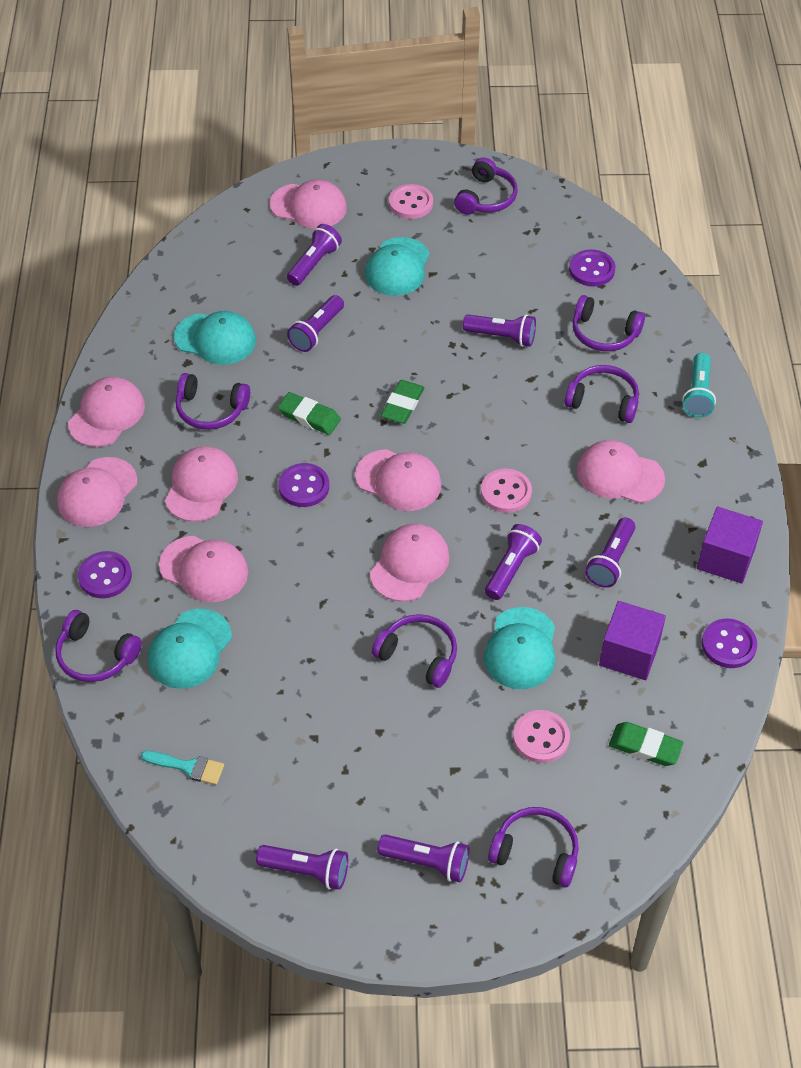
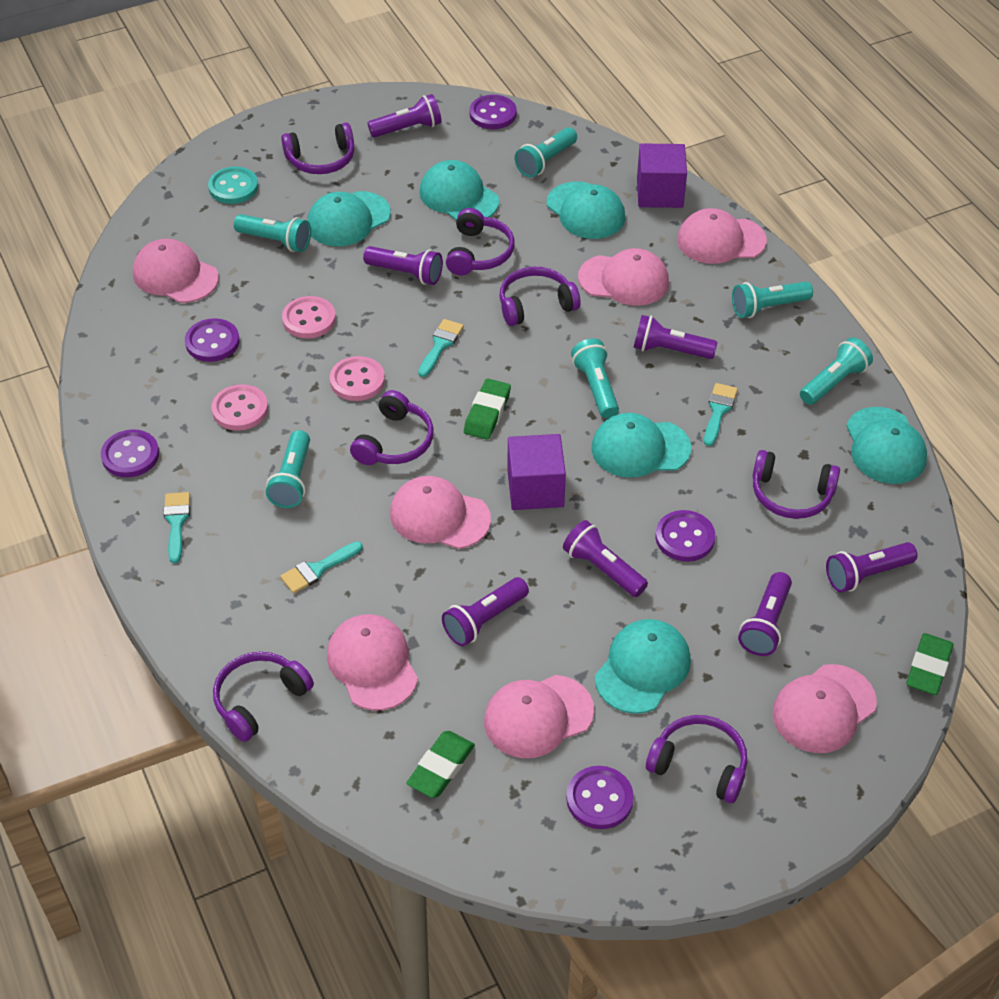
pink cap: 8 -> 7
purple button: 4 -> 5
turquoise brush: 1 -> 4
turquoise button: 0 -> 1
turquoise cap: 4 -> 6
turquoise flashlight: 1 -> 6

